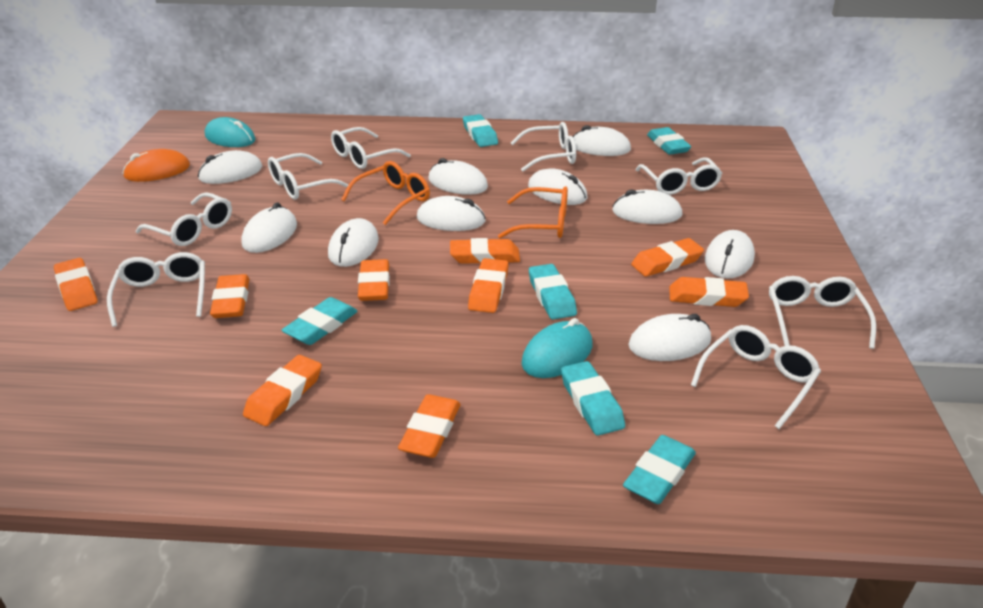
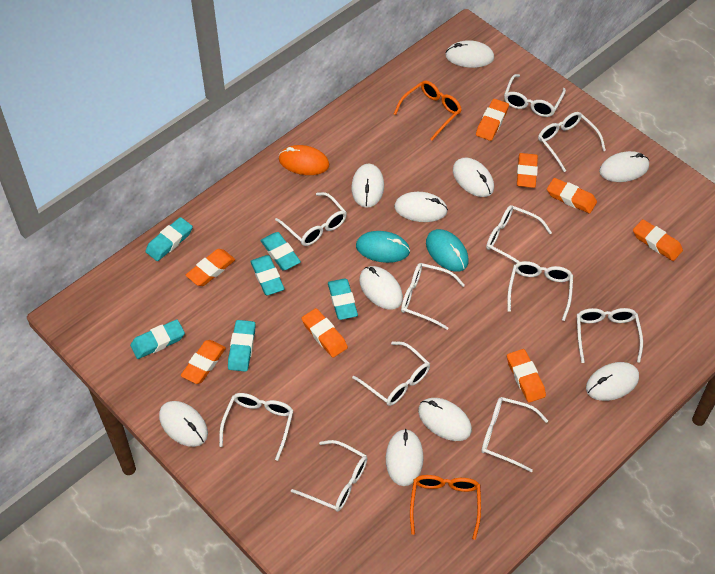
orange eraser: 9 -> 8
white glasses: 8 -> 11

